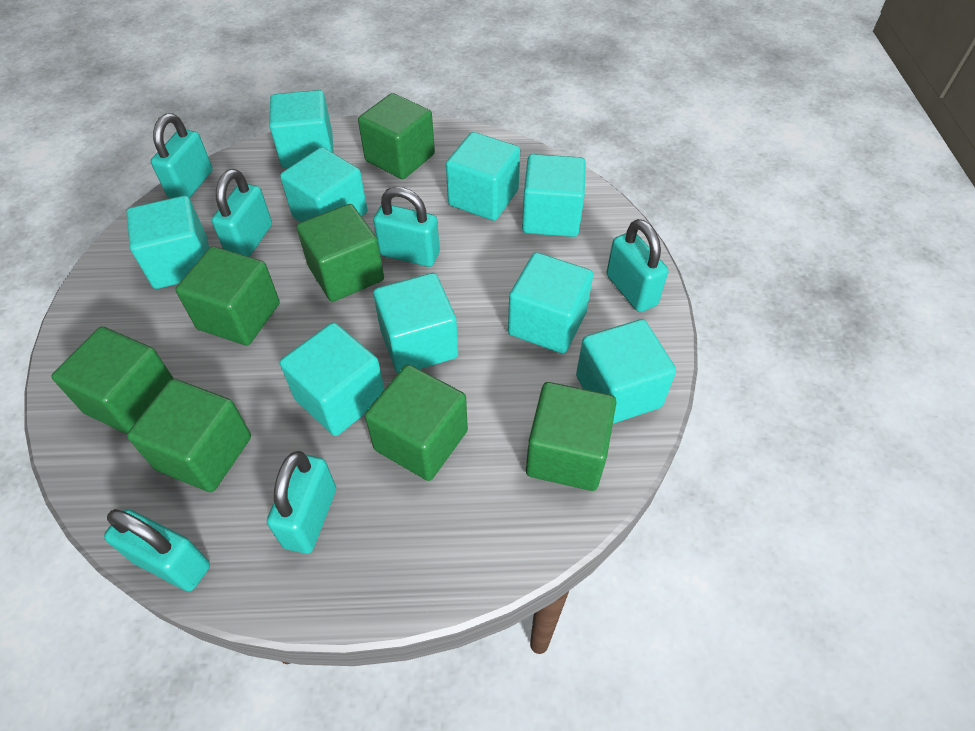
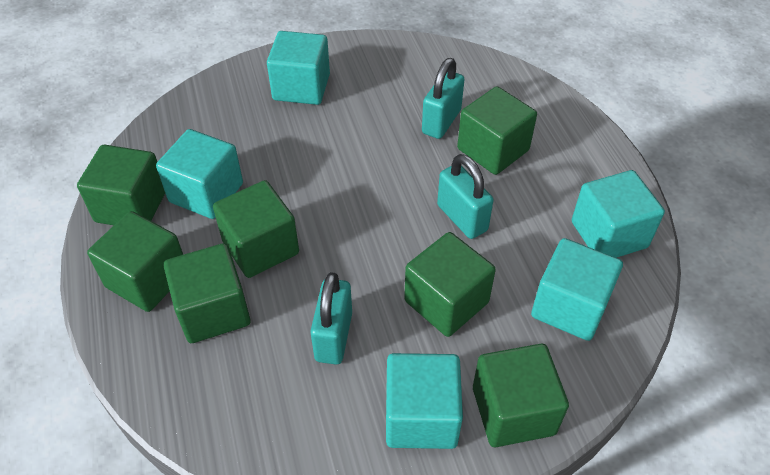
turquoise cube: 9 -> 5
turquoise padlock: 6 -> 3

